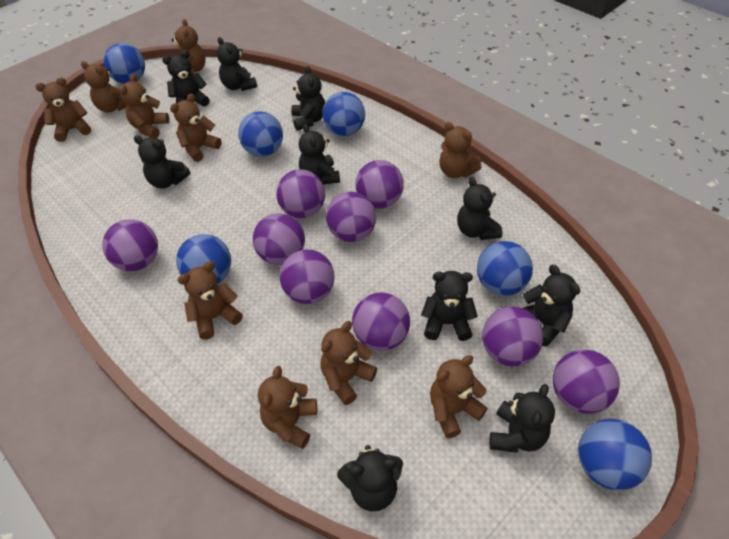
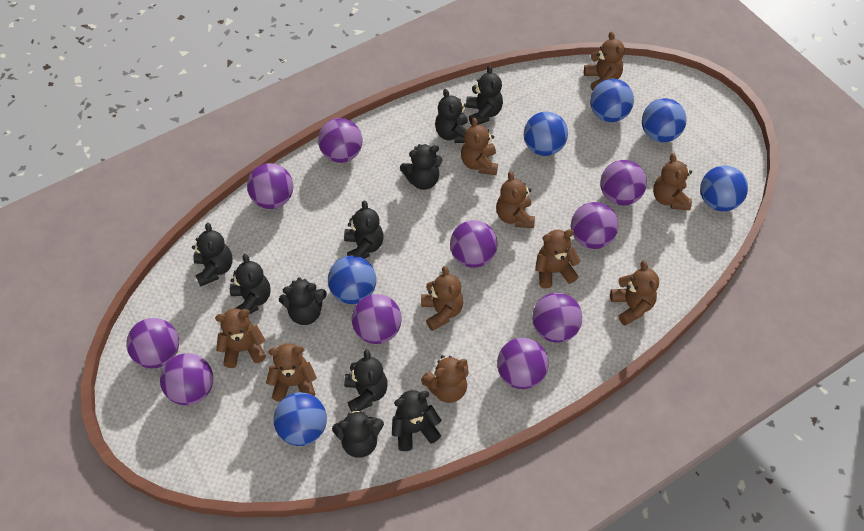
purple ball: 9 -> 10

